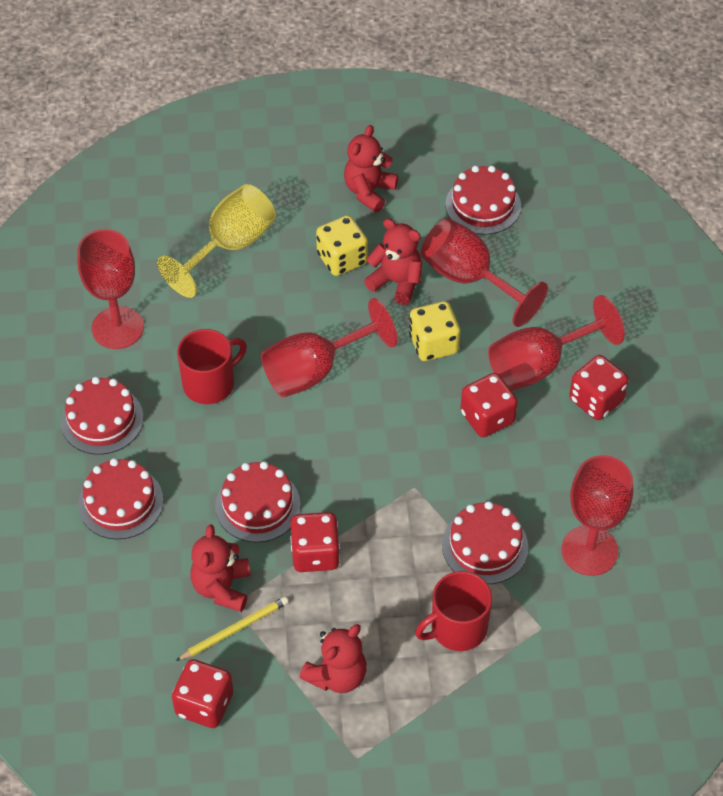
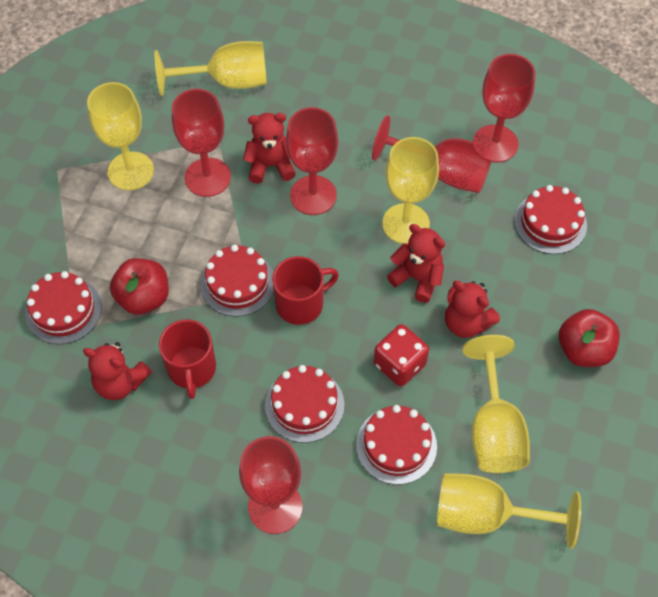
red apple: 0 -> 2
red dice: 4 -> 1
yellow dice: 2 -> 0
yellow goblet: 1 -> 5
yellow pencil: 1 -> 0

